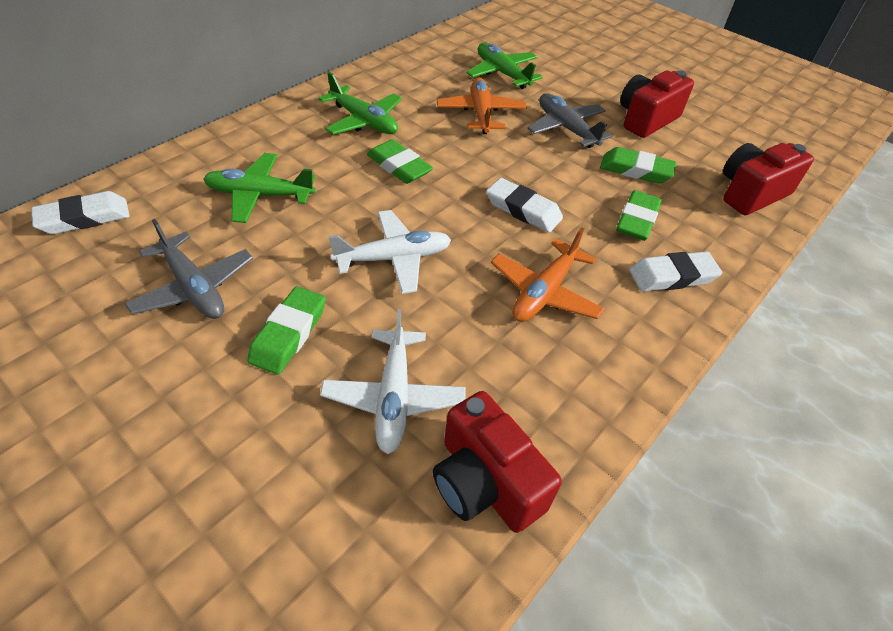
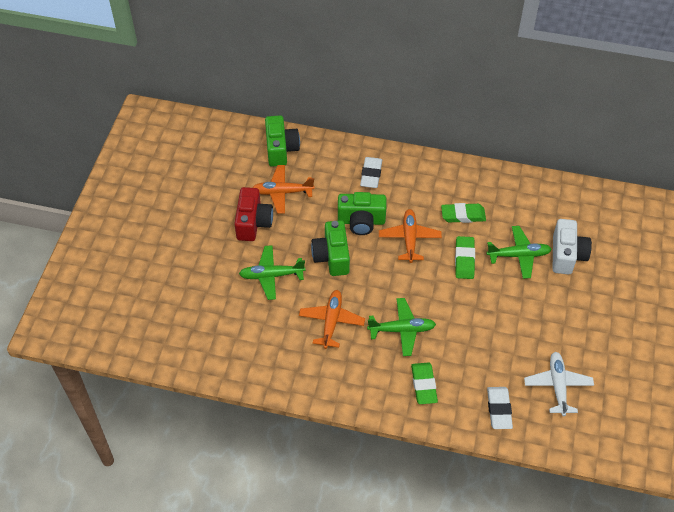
green camera: 0 -> 3
green eraser: 4 -> 3
grey plane: 2 -> 0
orange plane: 2 -> 3
red camera: 3 -> 1
white camera: 0 -> 1
white eraser: 3 -> 2
white plane: 2 -> 1

